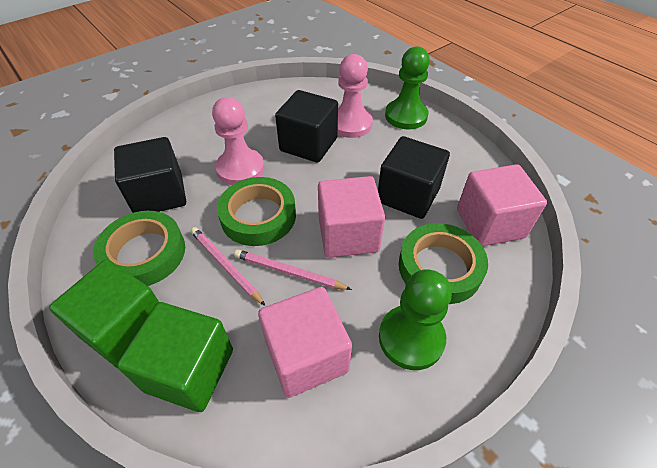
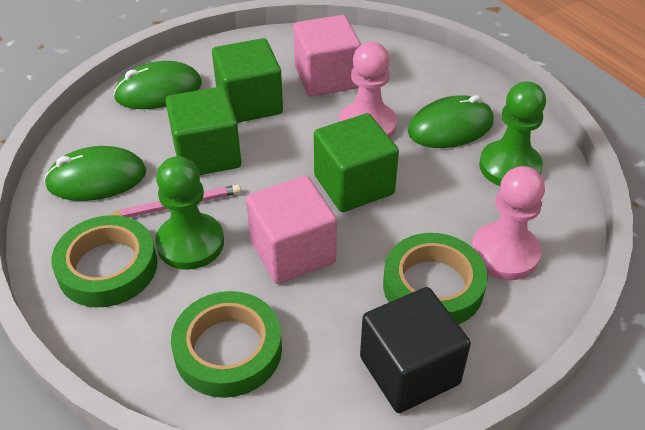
black cube: 3 -> 1
green cube: 2 -> 3
green mouse: 0 -> 3
pink cube: 3 -> 2
pink pencil: 2 -> 1

